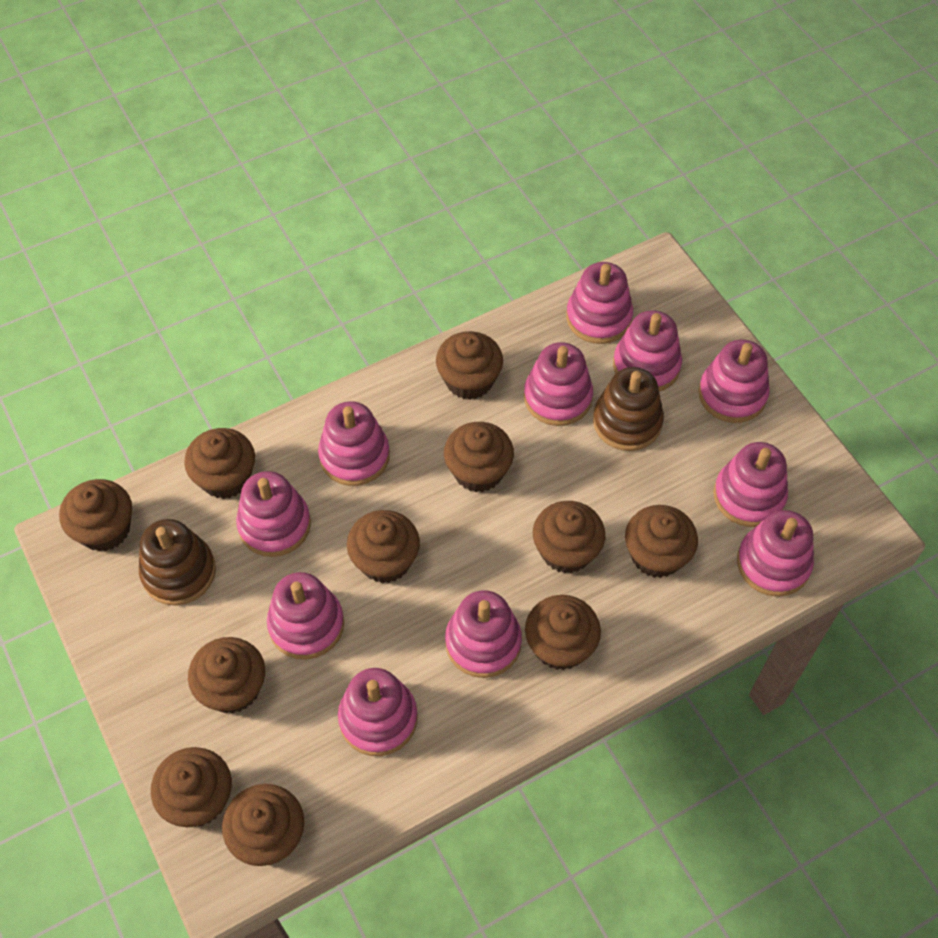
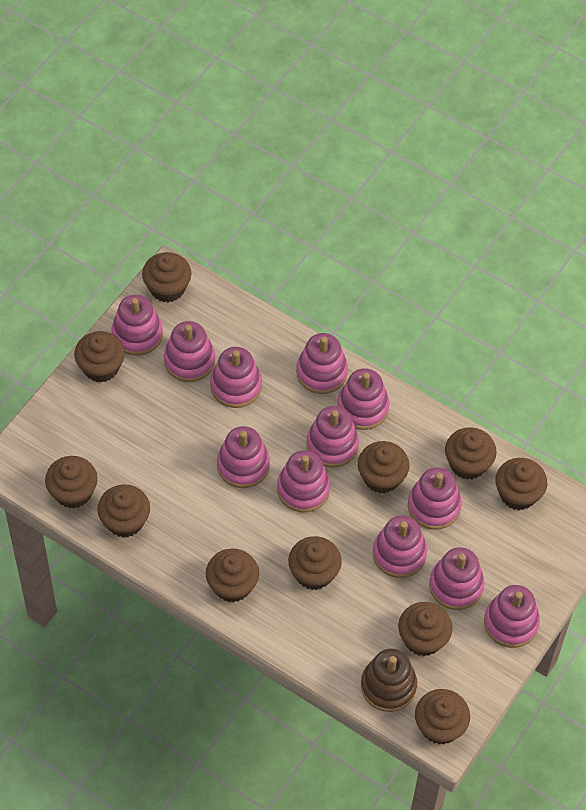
brown stacking toy: 2 -> 1
pink stacking toy: 11 -> 12

